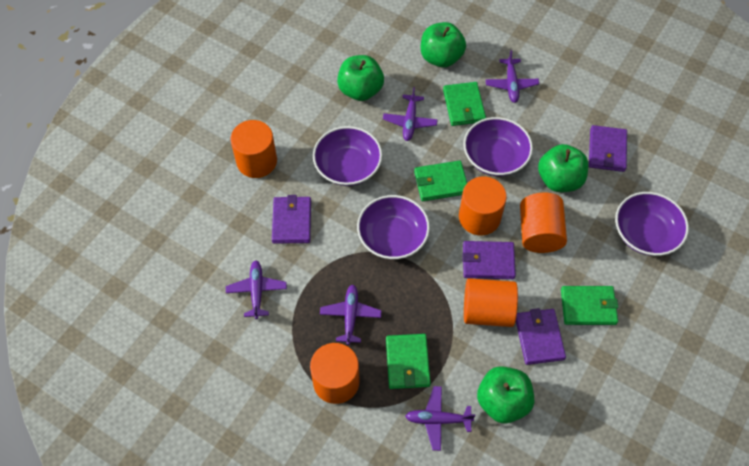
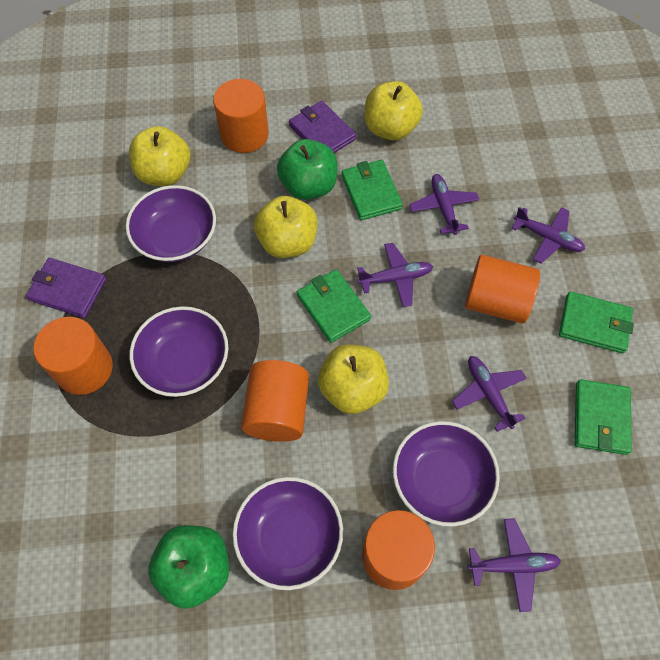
green apple: 4 -> 2
purple wallet: 4 -> 2
yellow apple: 0 -> 4

